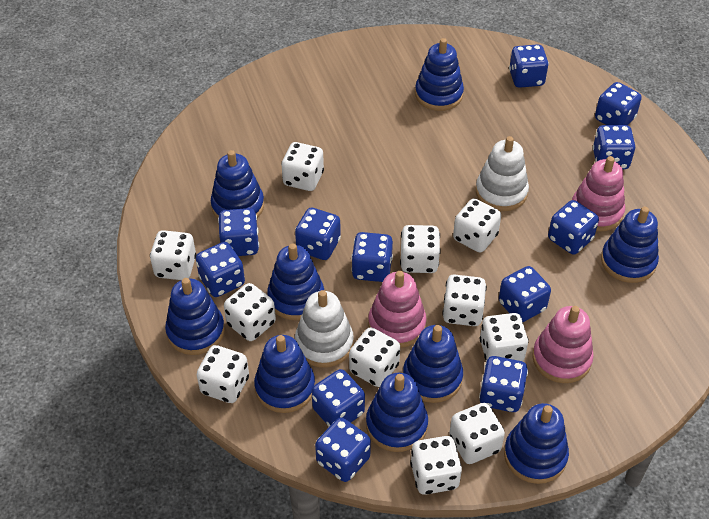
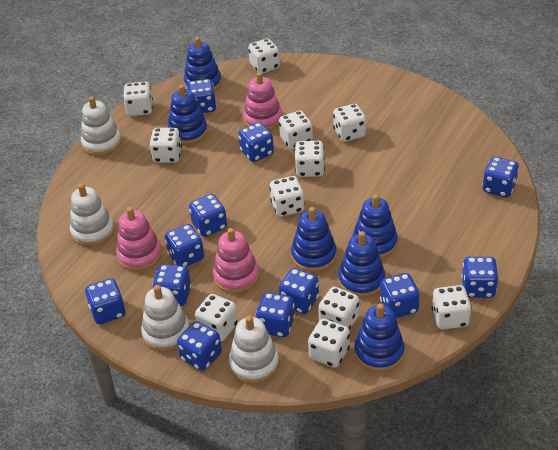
blue stacking toy: 9 -> 6
white stacking toy: 2 -> 4

